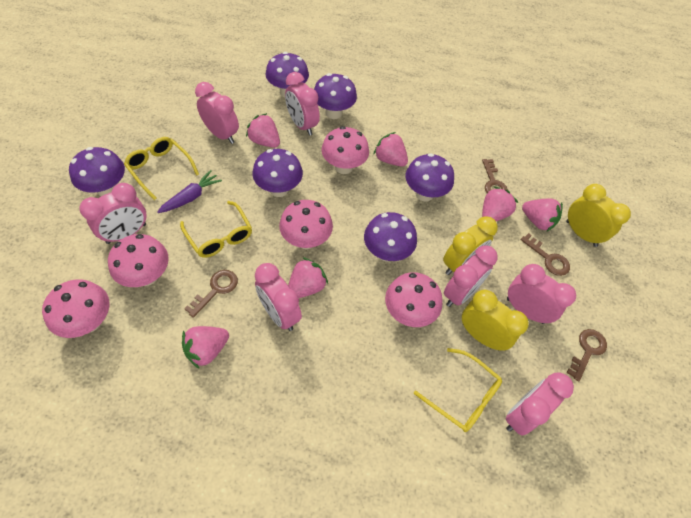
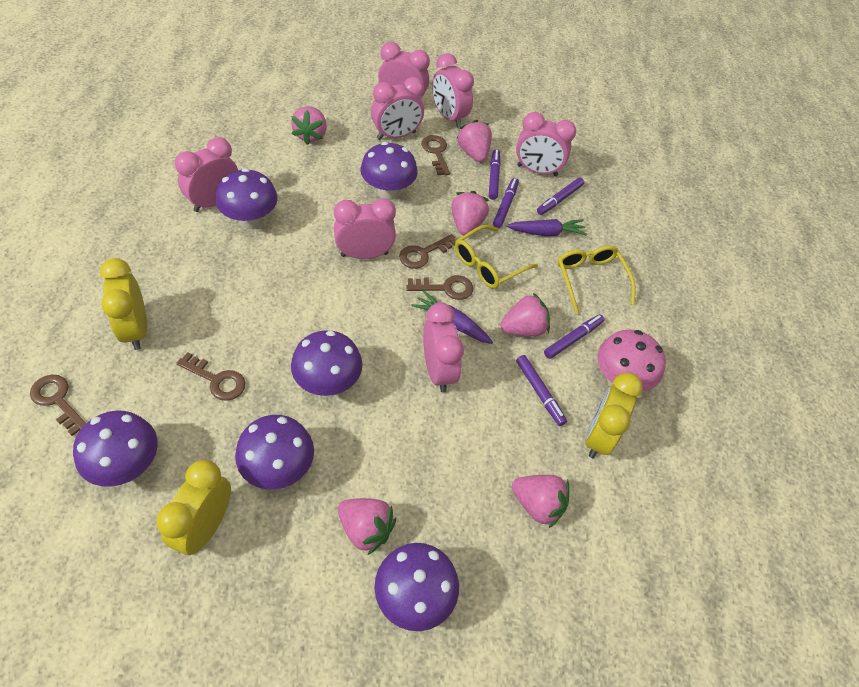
brown key: 4 -> 5
pink mushroom: 5 -> 1
purple carrot: 1 -> 2
purple marker: 0 -> 5
yellow glasses: 3 -> 2

